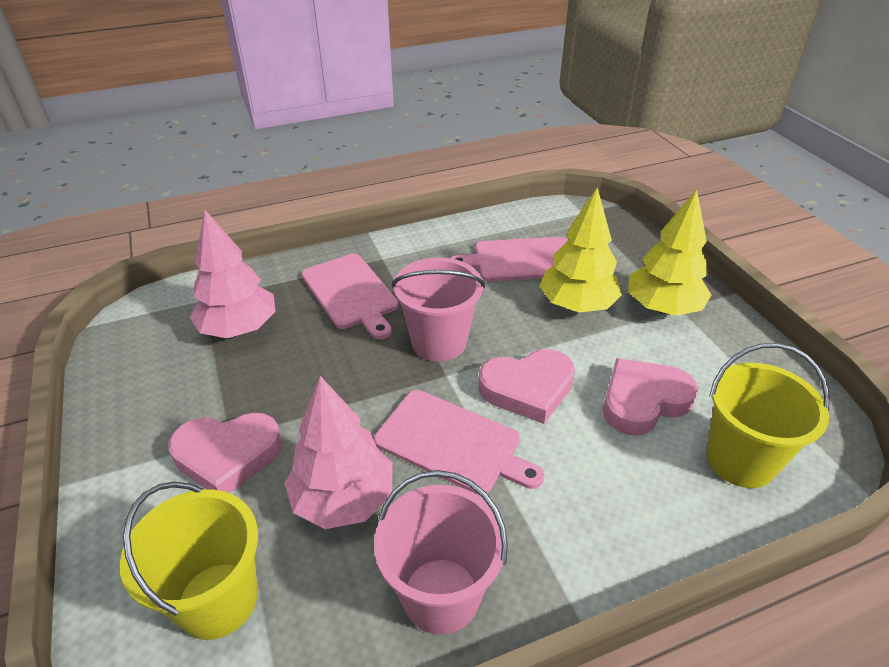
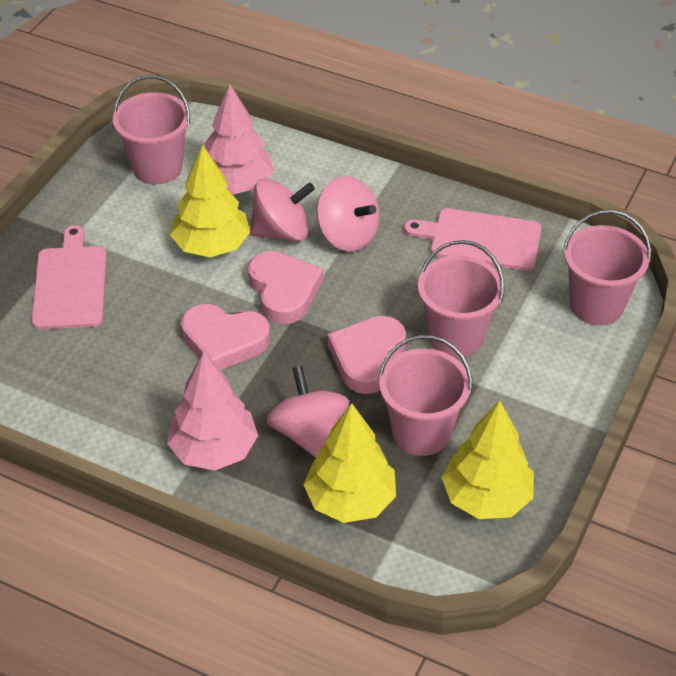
pink bucket: 2 -> 4
pink cutting board: 3 -> 2
pink spinning top: 0 -> 3
yellow bucket: 2 -> 0
yellow tree: 2 -> 3

